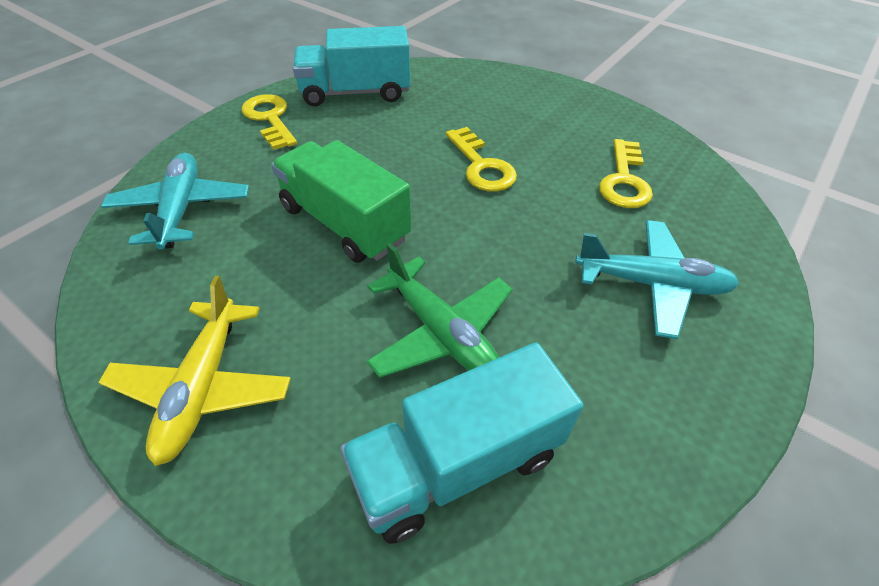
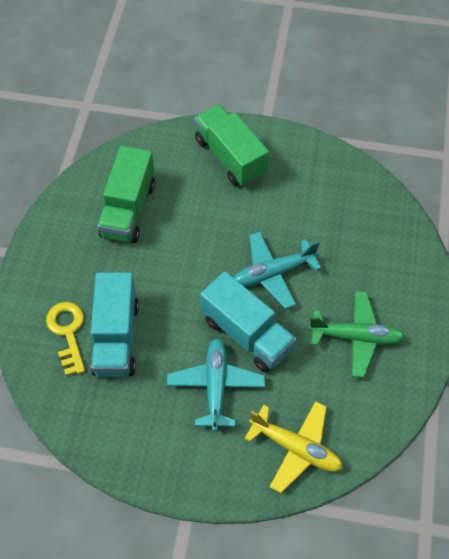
green truck: 1 -> 2
yellow key: 3 -> 1

